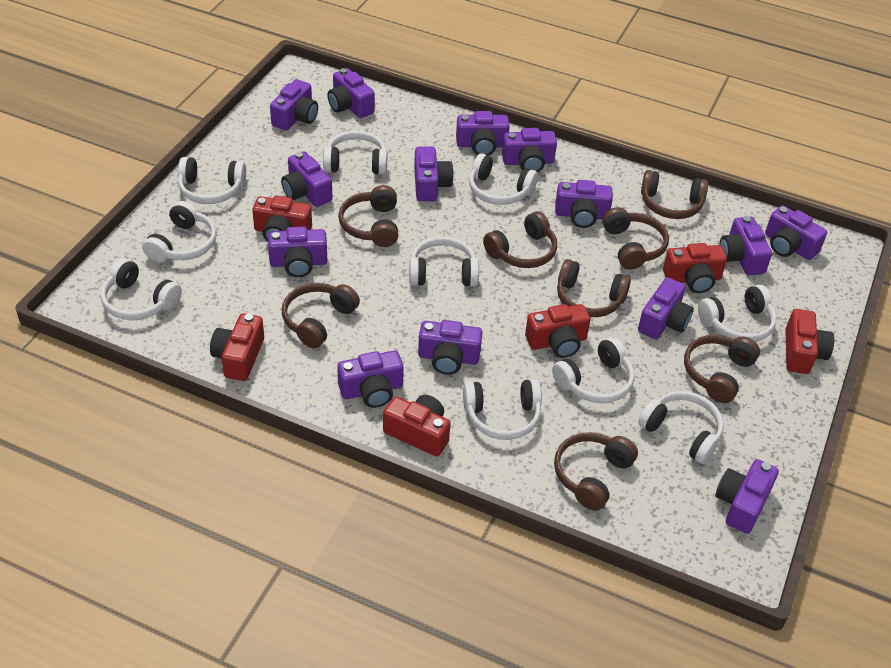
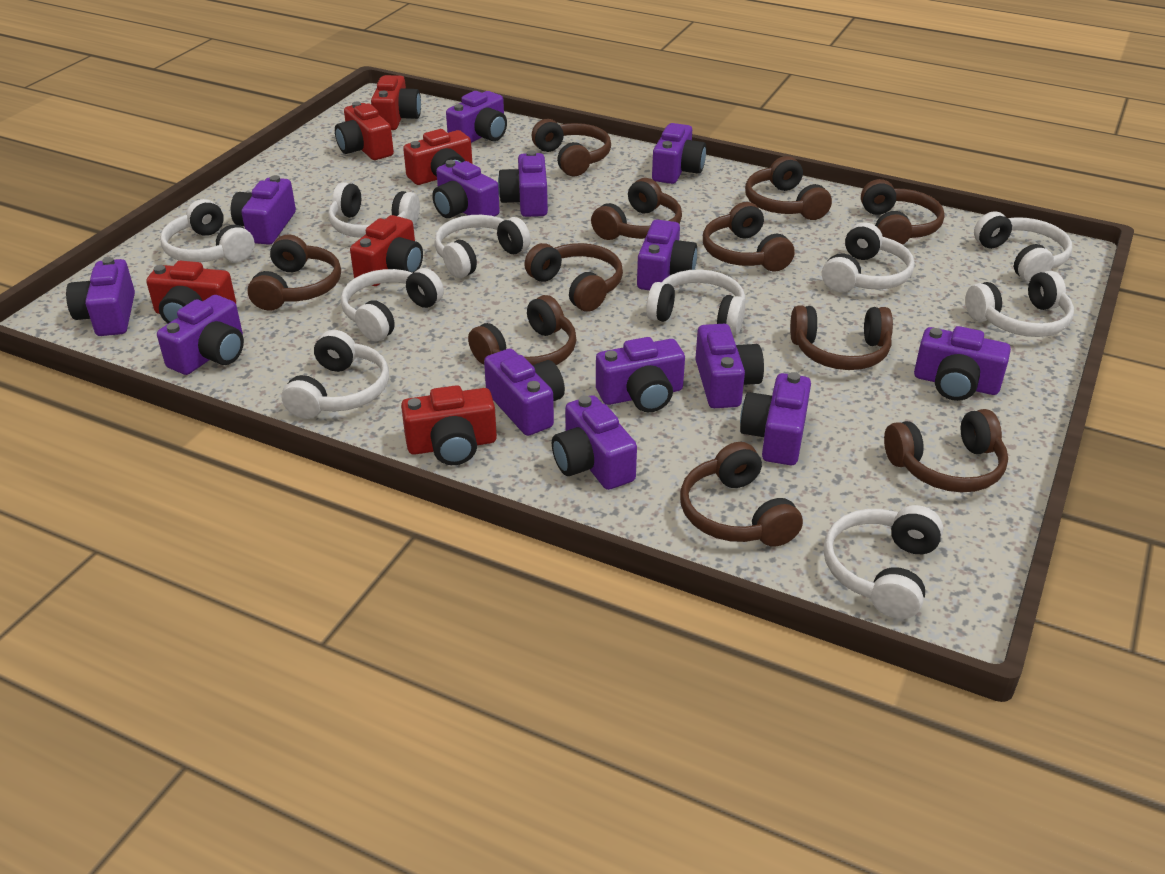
brown headphones: 8 -> 11

